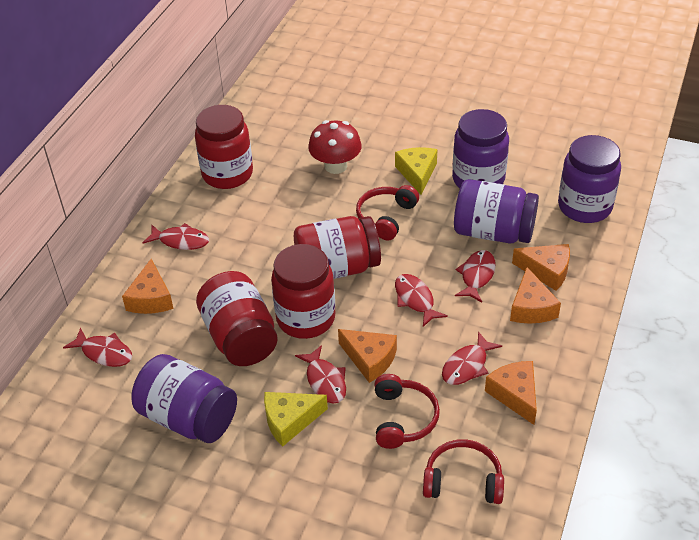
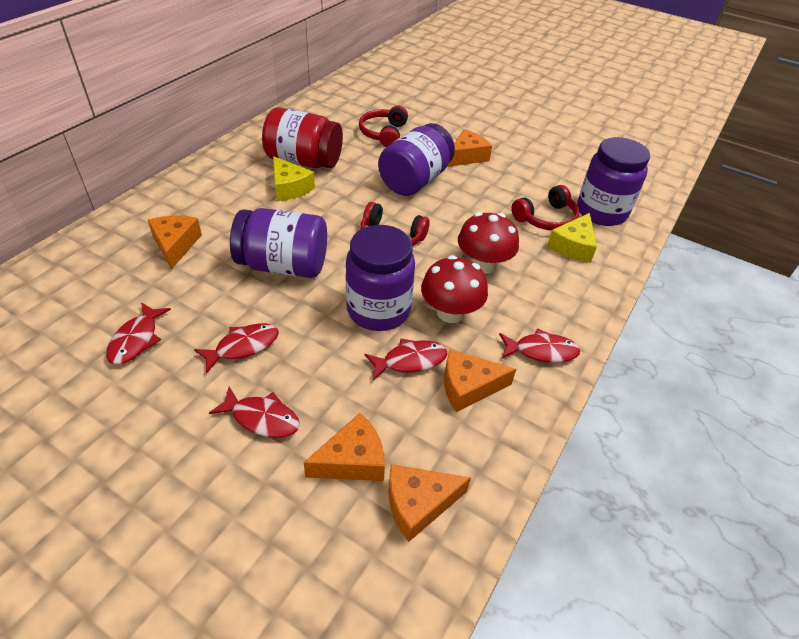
red fish: 6 -> 5
red jar: 4 -> 1
red mushroom: 1 -> 2

